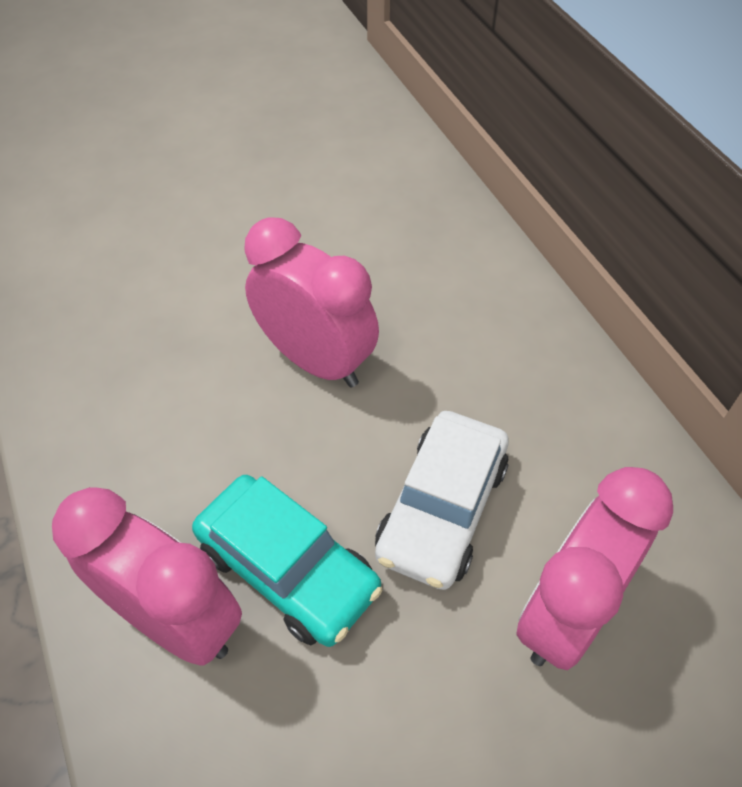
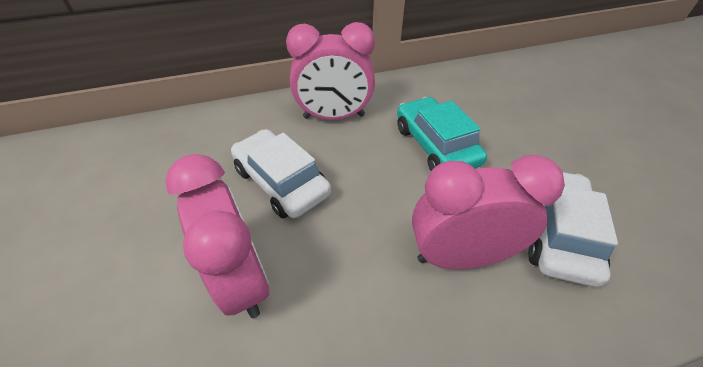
white car: 1 -> 2

